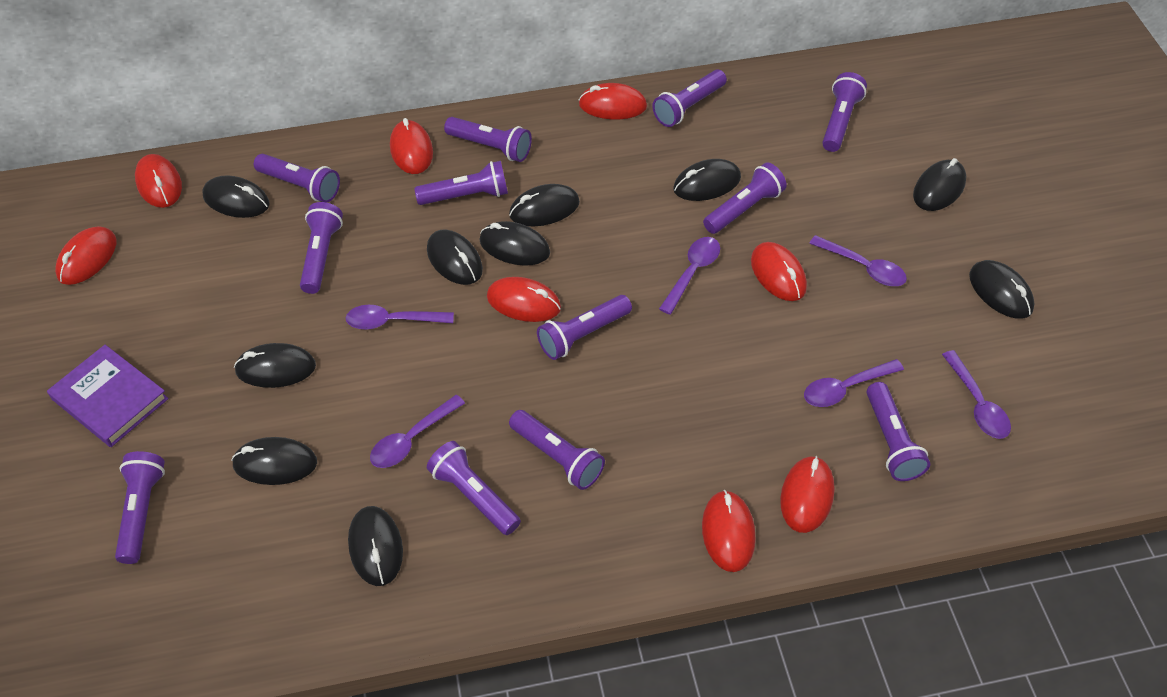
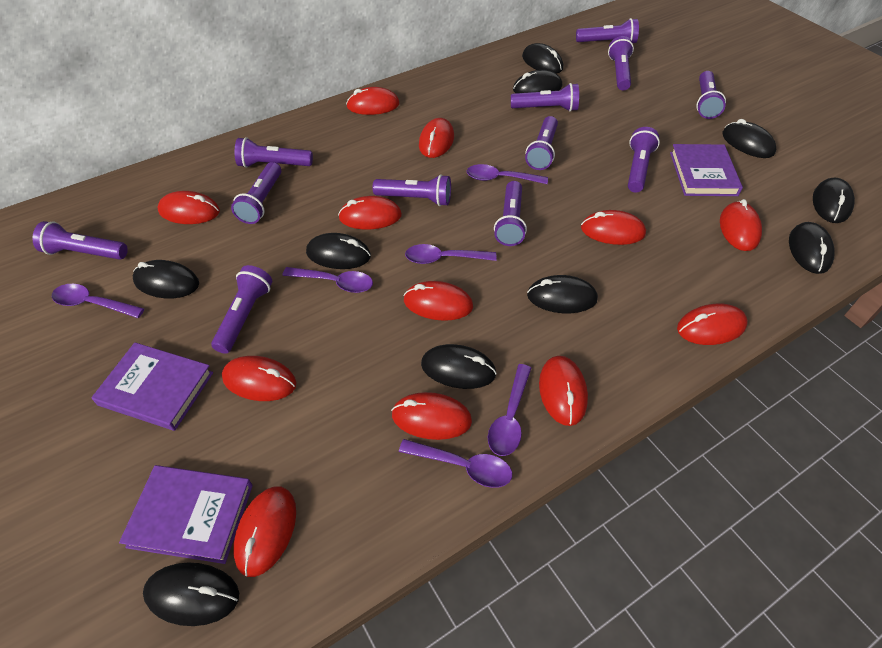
purple book: 1 -> 3
red mouse: 8 -> 12

